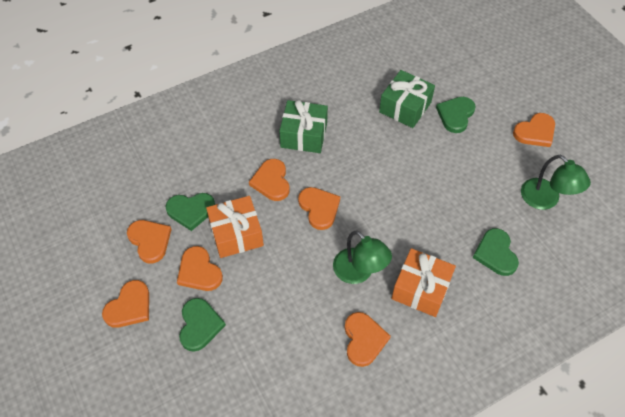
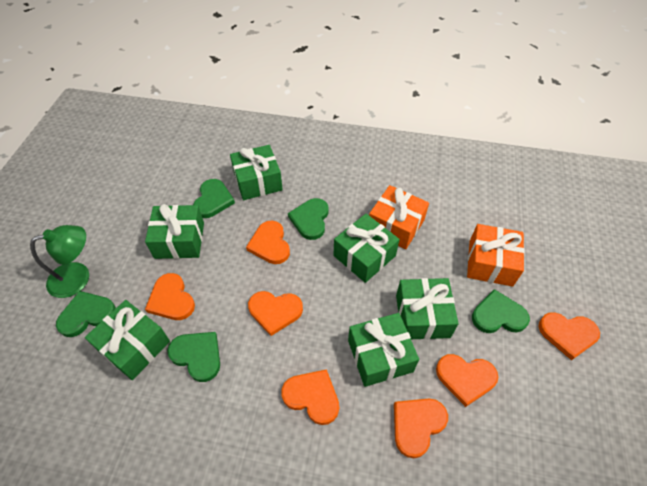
green gift: 2 -> 6
green heart: 4 -> 5
green lamp: 2 -> 1

